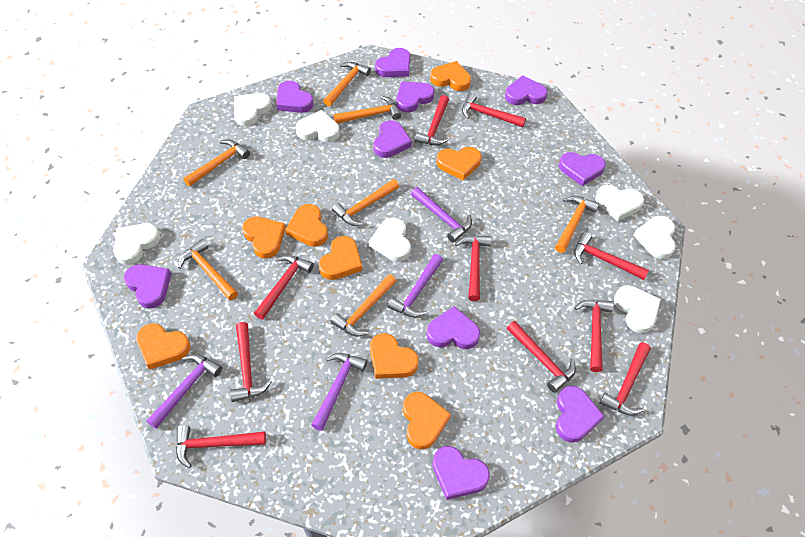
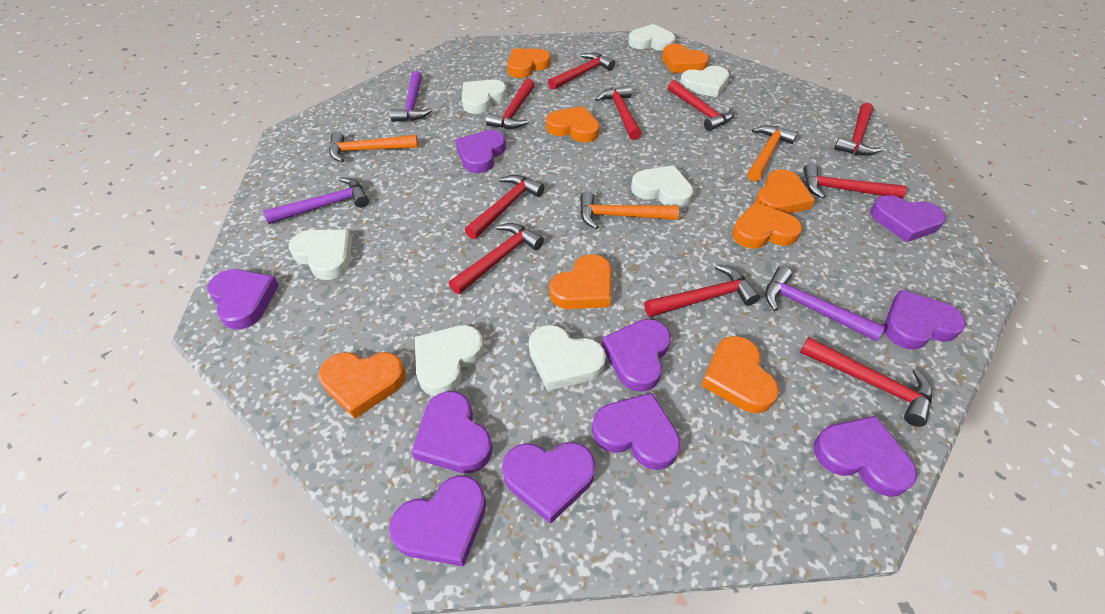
orange hammer: 7 -> 3
purple hammer: 4 -> 3

